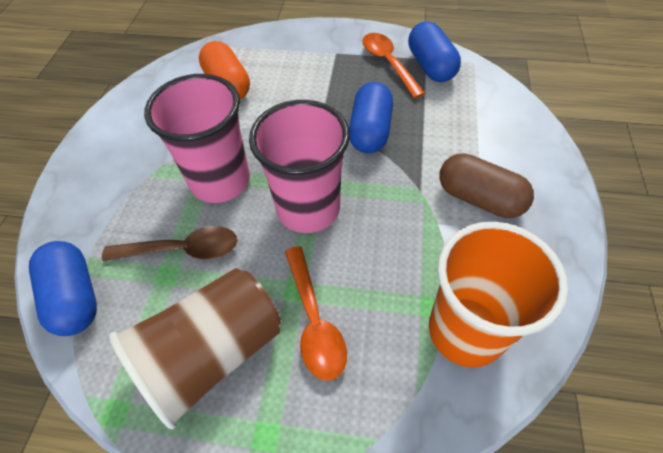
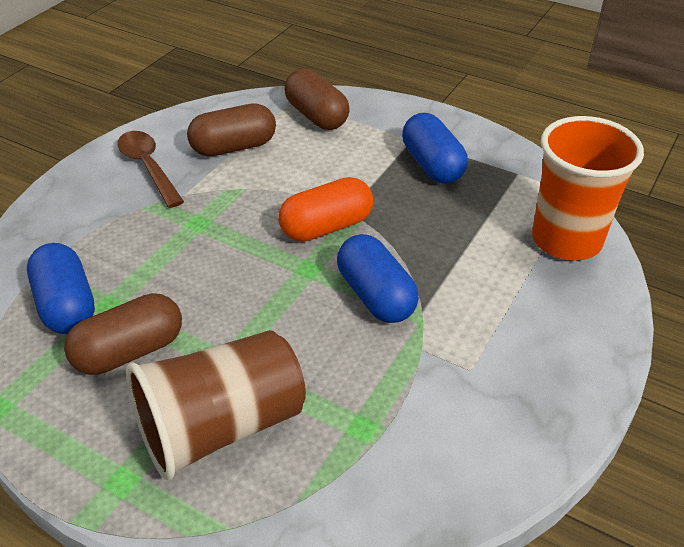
brown capsule: 1 -> 3
orange spoon: 2 -> 0
pink cup: 2 -> 0

